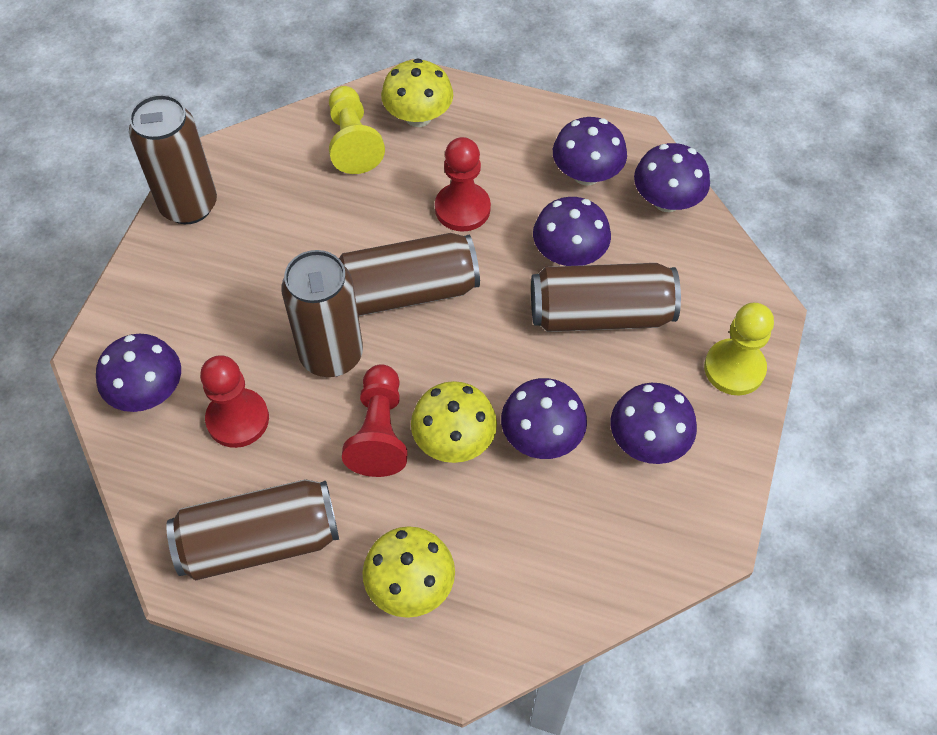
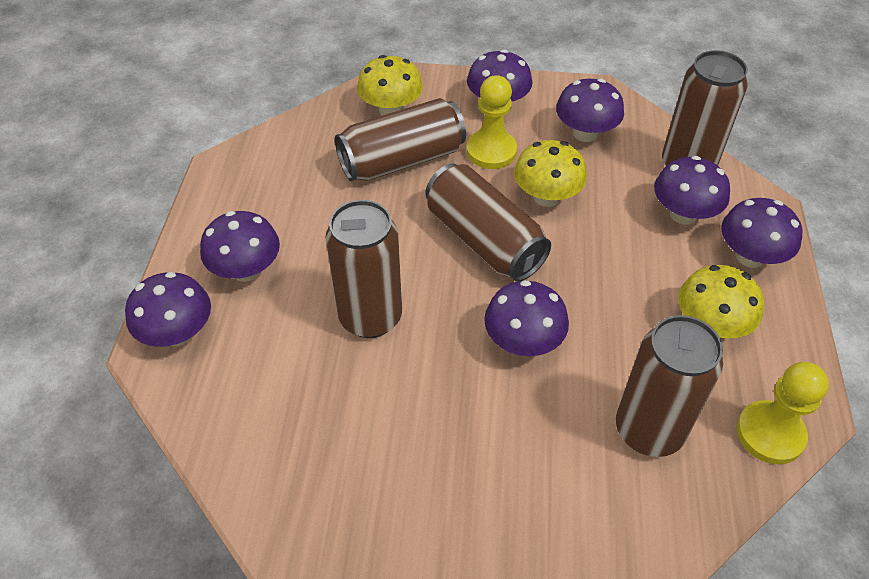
purple mushroom: 6 -> 7
red pawn: 3 -> 0

